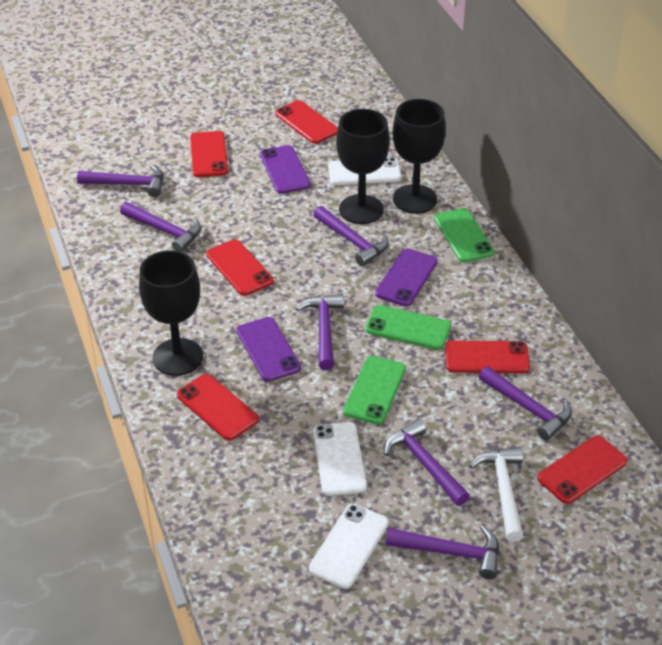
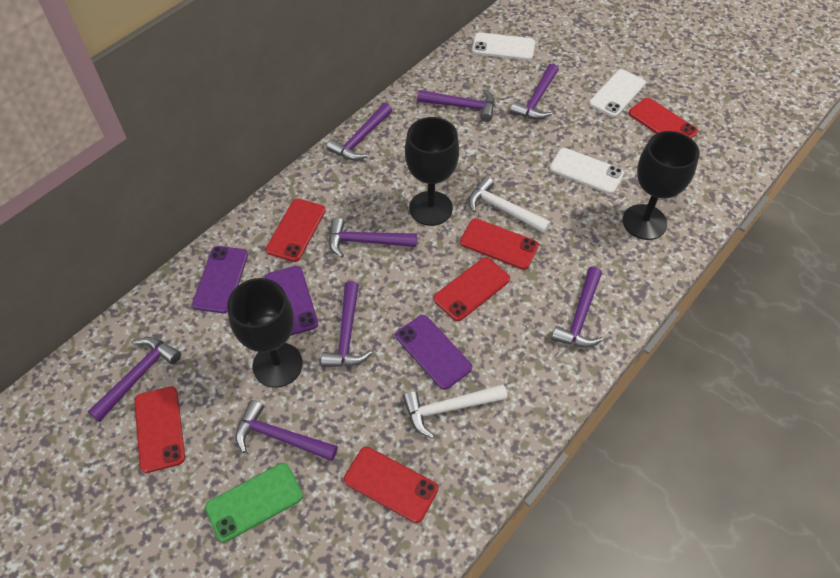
green phone: 3 -> 1
purple hammer: 7 -> 8
white hammer: 1 -> 2

